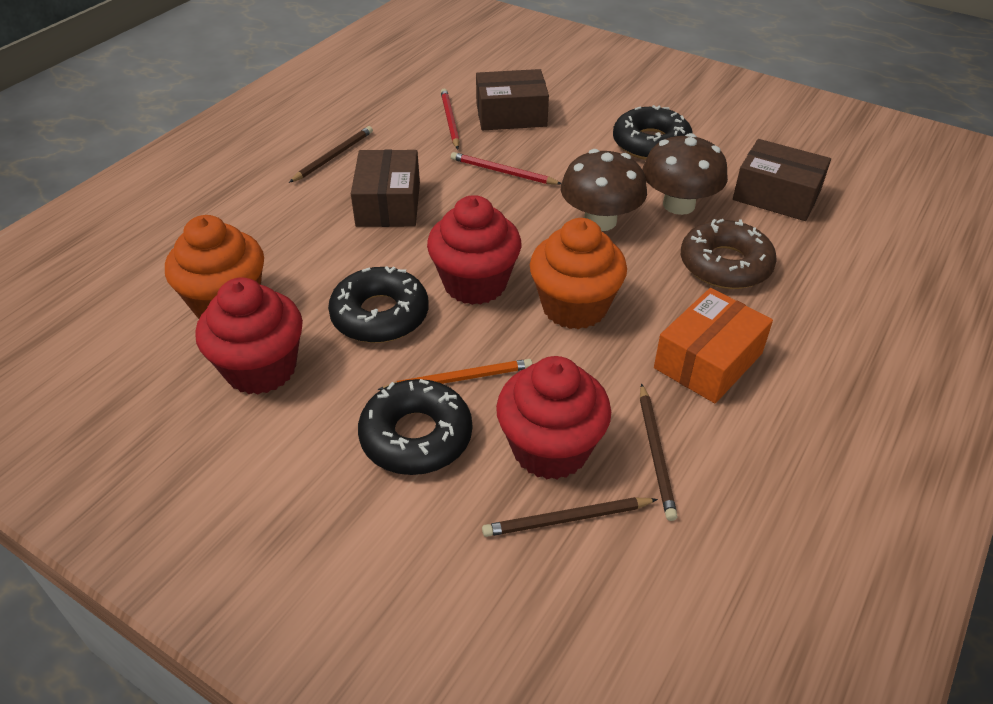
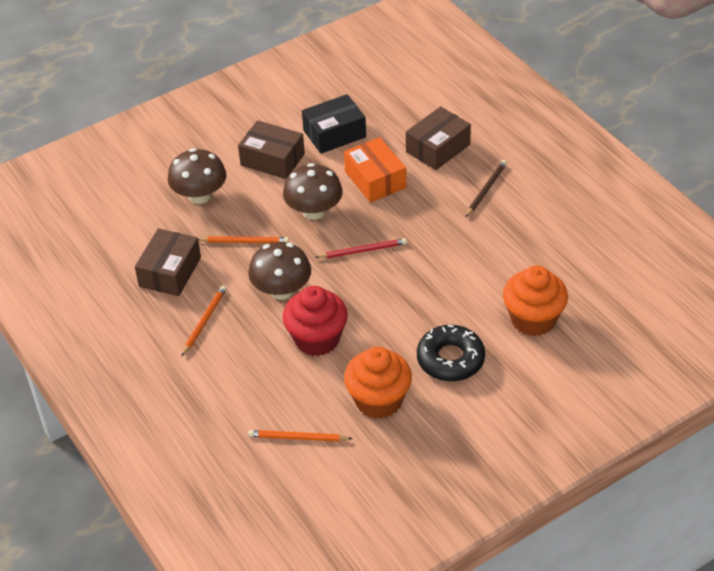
black box: 0 -> 1
black donut: 3 -> 1
brown donut: 1 -> 0
brown mushroom: 2 -> 3
brown pencil: 3 -> 1
orange pencil: 1 -> 3
red cupcake: 3 -> 1
red pencil: 2 -> 1

